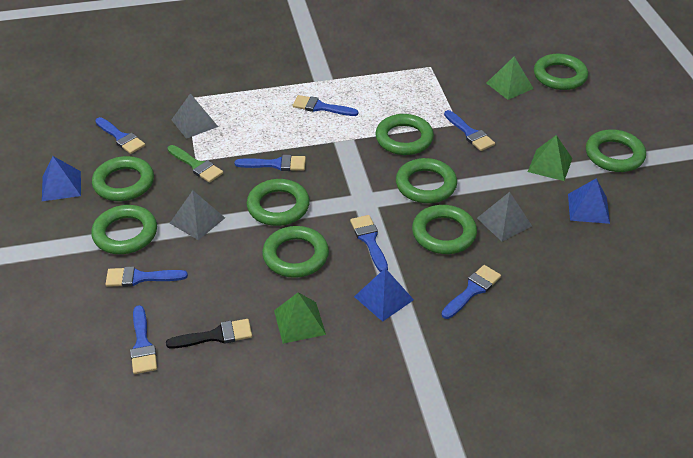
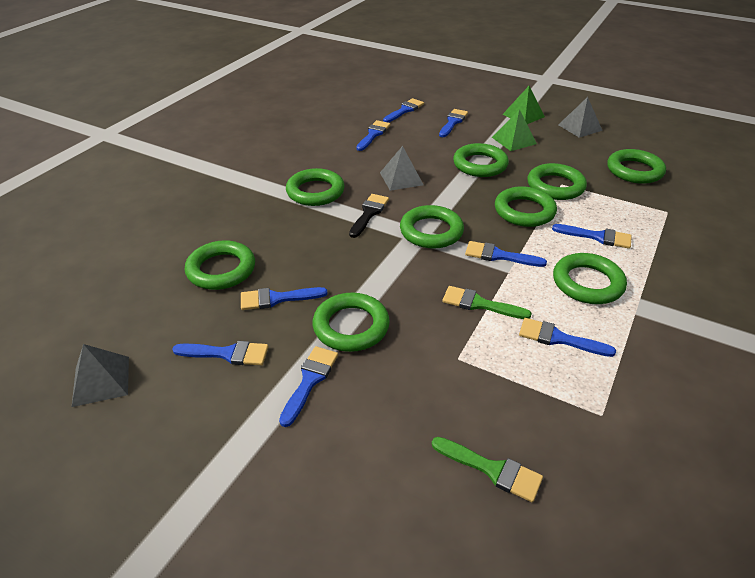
blue brush: 8 -> 9
blue pyramid: 3 -> 0
green brush: 1 -> 2
green pyramid: 3 -> 2

